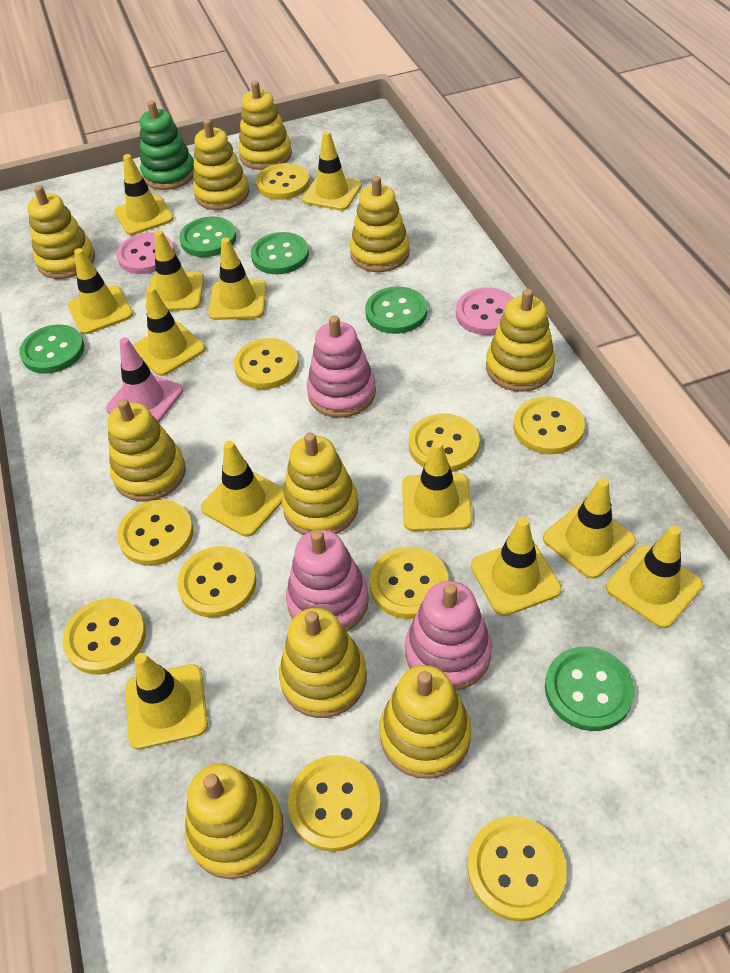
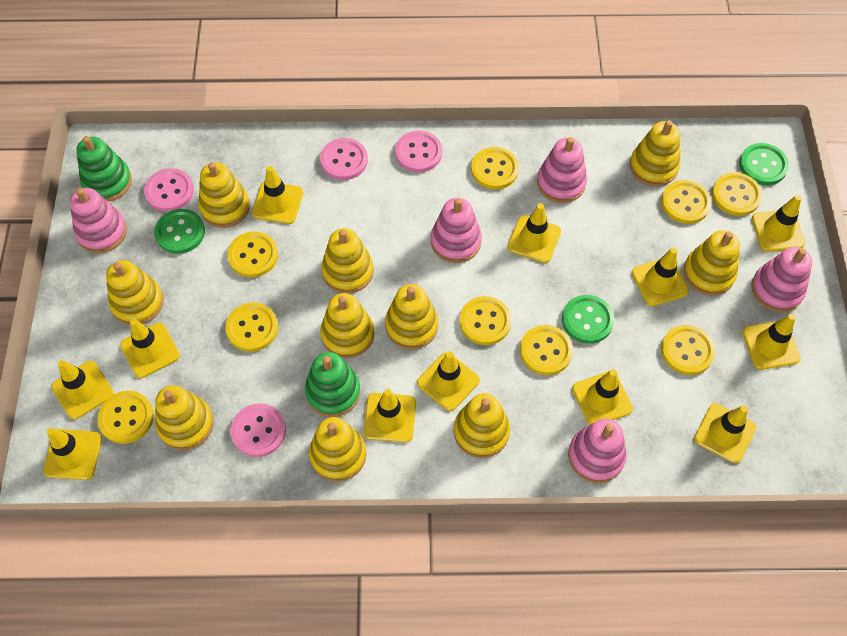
green button: 5 -> 3
green stacking toy: 1 -> 2
pink button: 2 -> 4
pink stacking toy: 3 -> 5
pink traffic cone: 1 -> 0
yellow button: 10 -> 9

